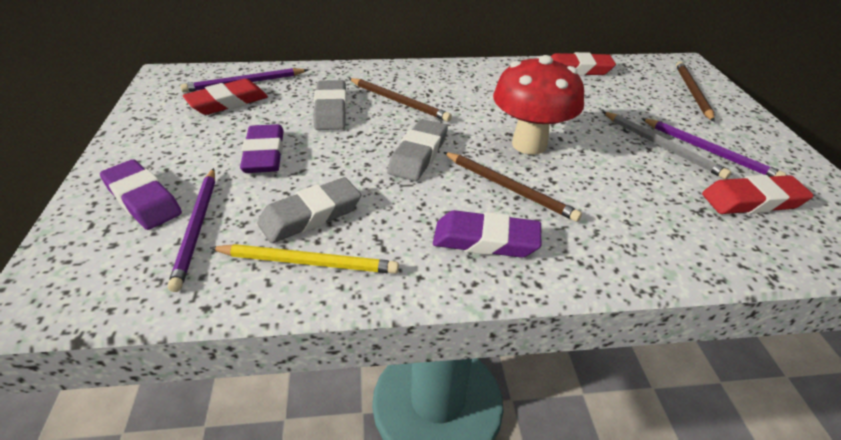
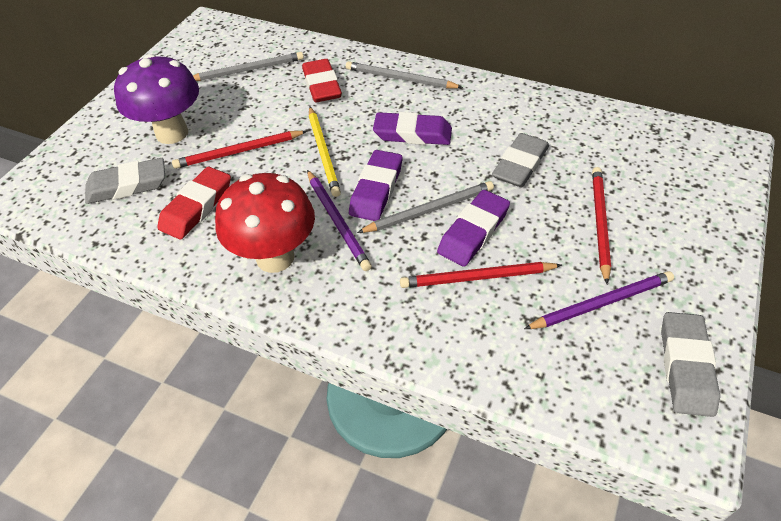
brown pencil: 3 -> 0
grey pencil: 1 -> 3
purple mushroom: 0 -> 1
purple pencil: 3 -> 2
red eraser: 3 -> 2
red pencil: 0 -> 3

